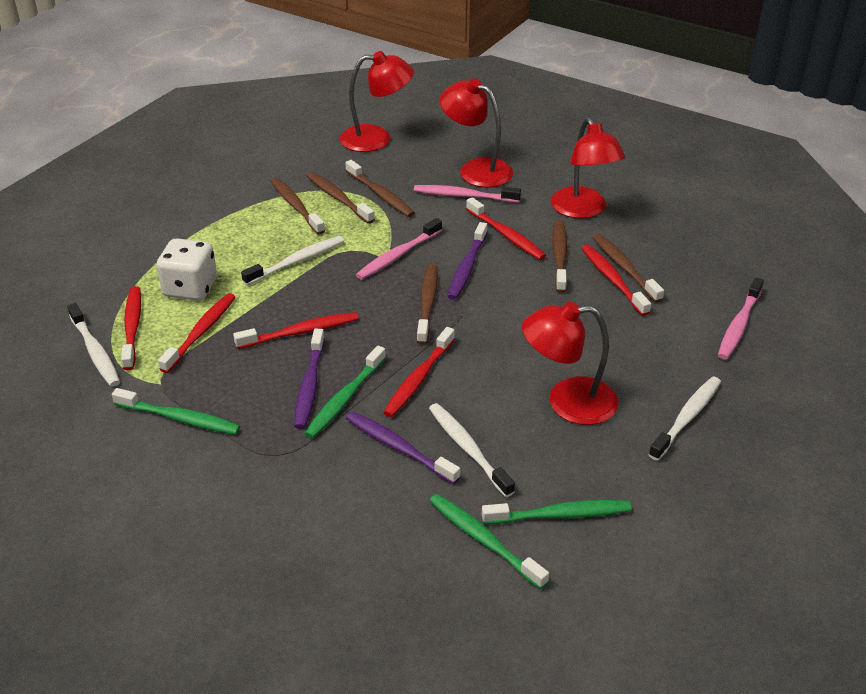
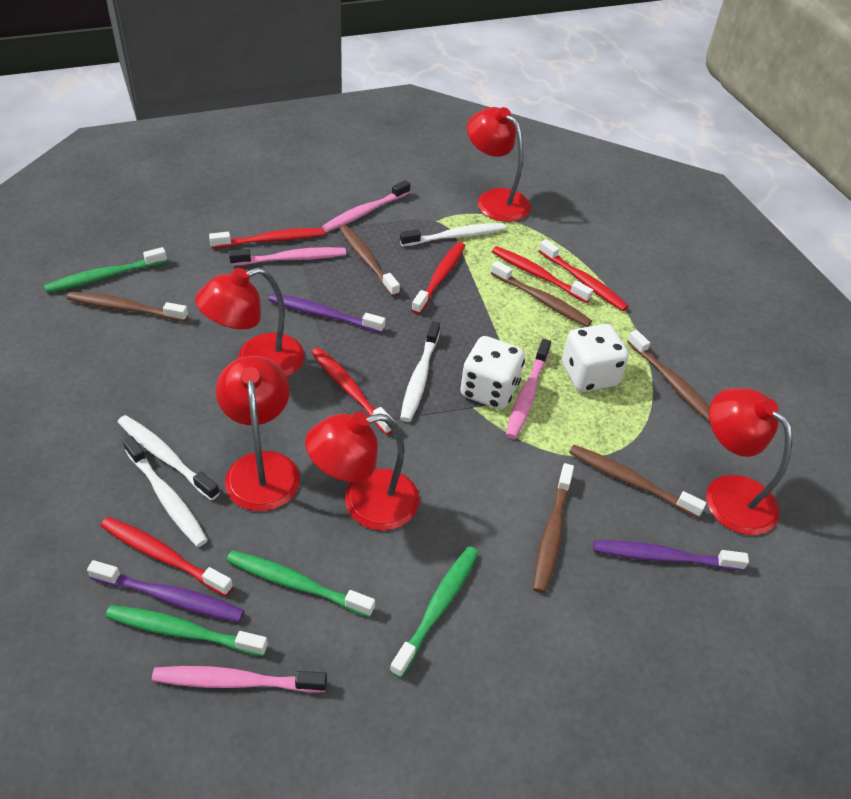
pink toothbrush: 3 -> 4
red lamp: 4 -> 5
white dice: 1 -> 2

